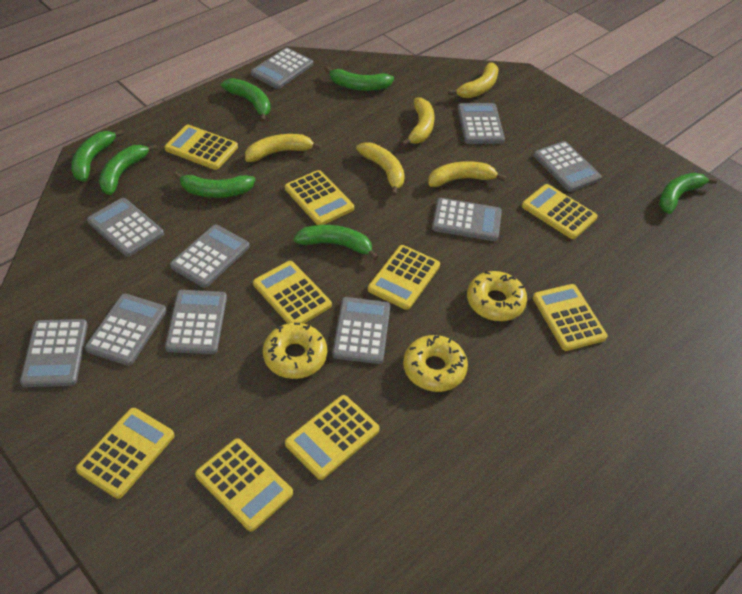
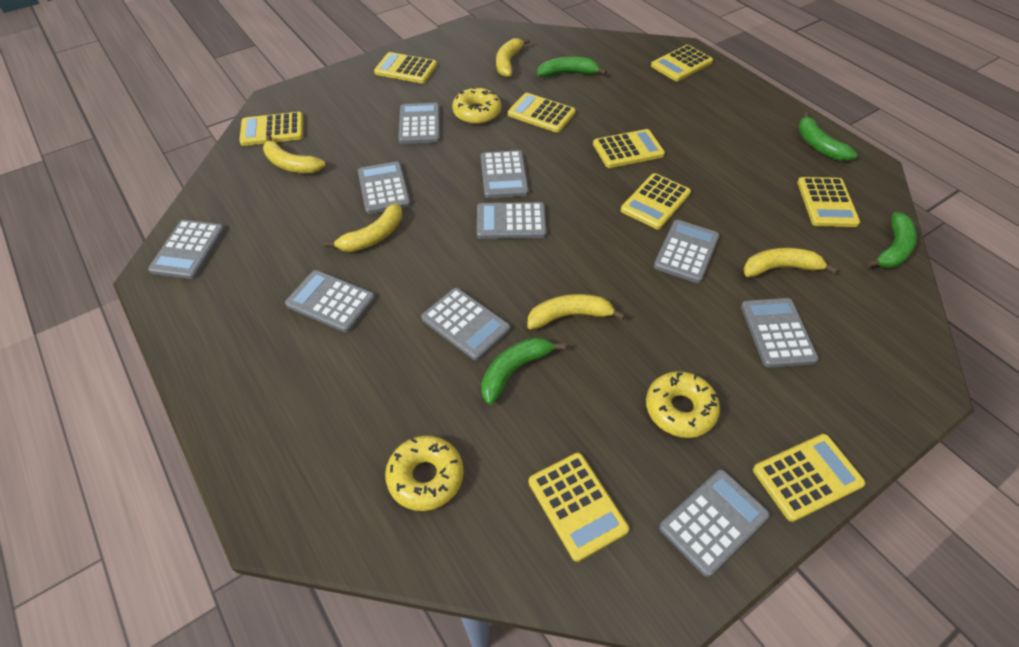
green banana: 7 -> 4

